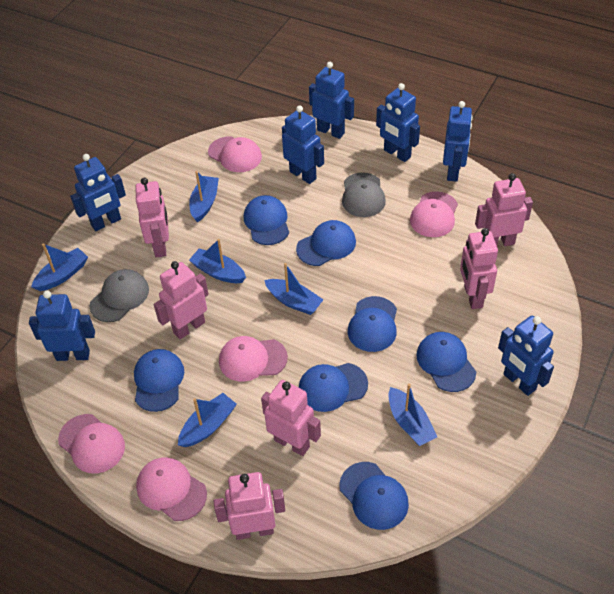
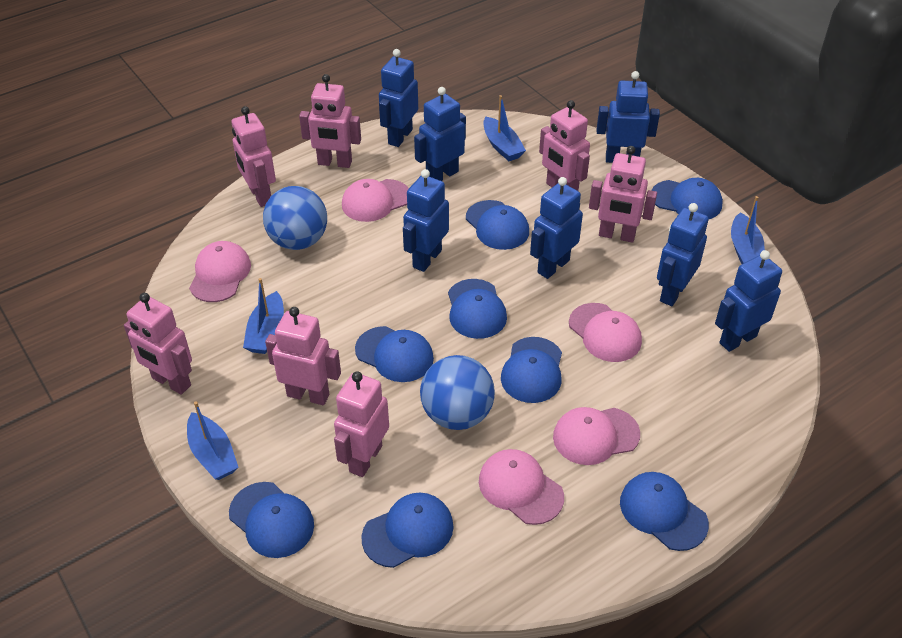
blue ball: 0 -> 2
blue boat: 6 -> 4
blue cap: 7 -> 8
grey cap: 2 -> 0
pink robot: 6 -> 7

